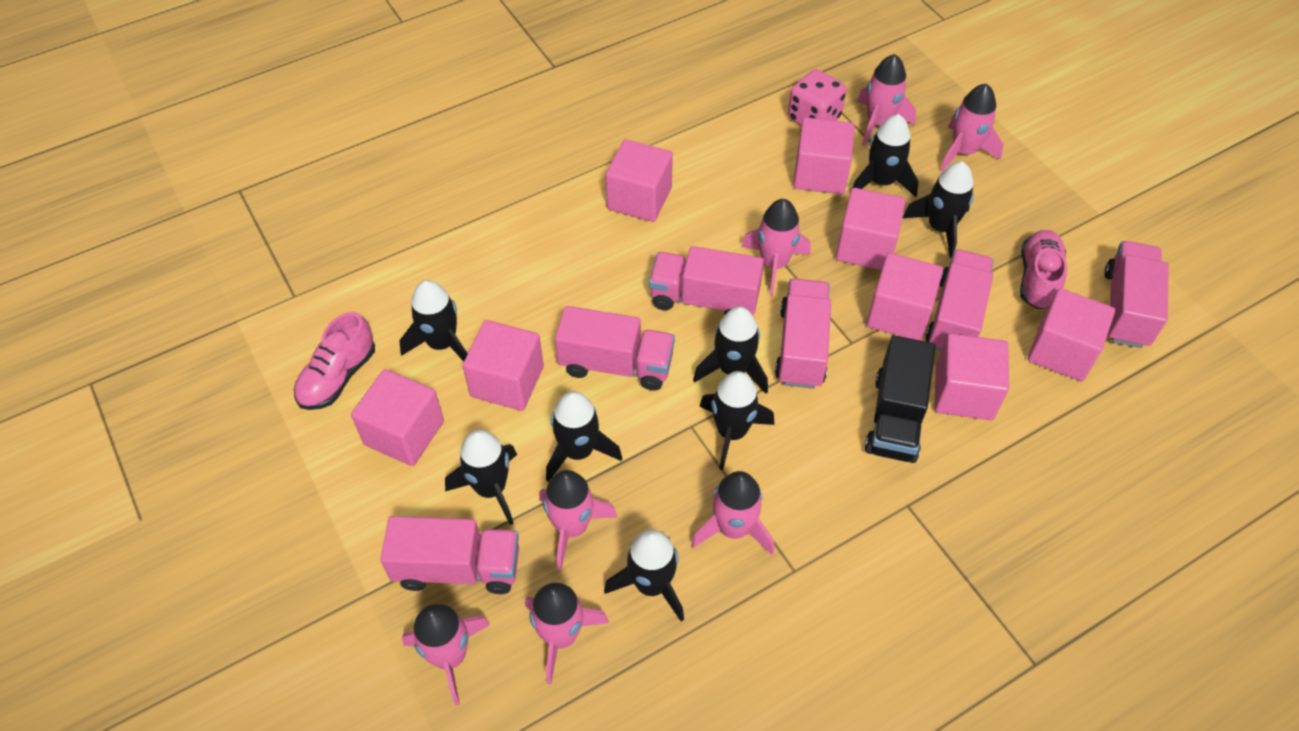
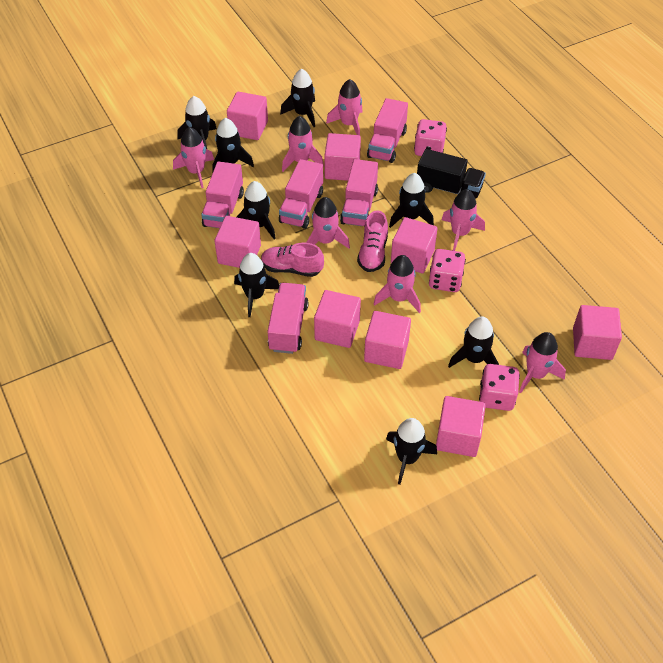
pink dice: 1 -> 3
pink truck: 6 -> 5

